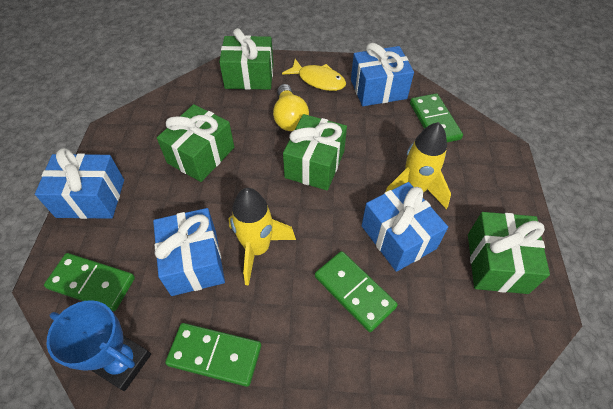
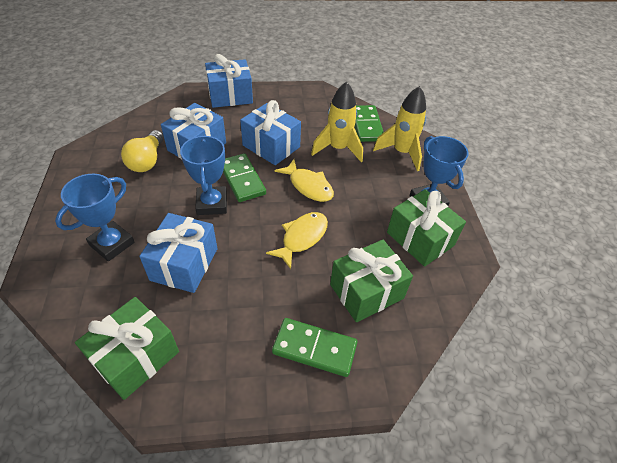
blue trophy: 1 -> 3
green domino: 4 -> 3
green gift: 4 -> 3
yellow fish: 1 -> 2

